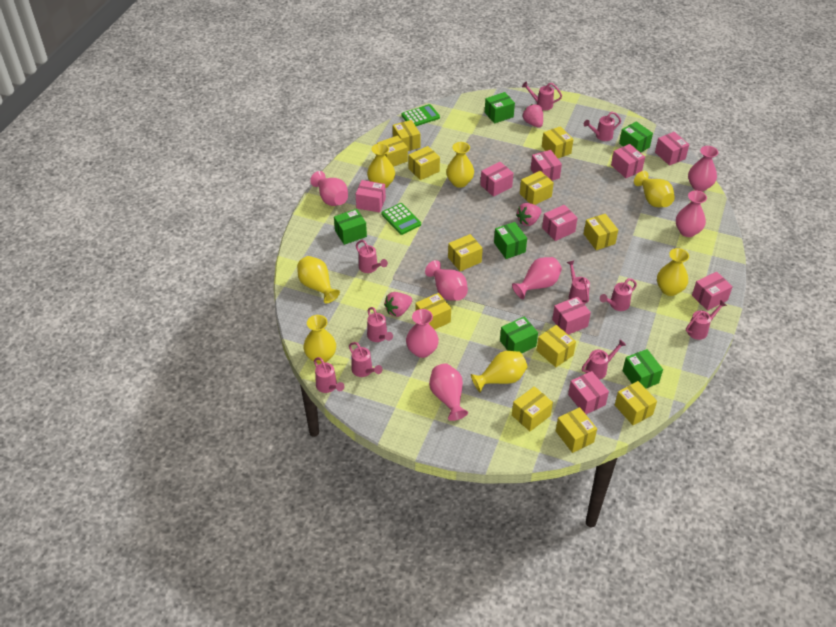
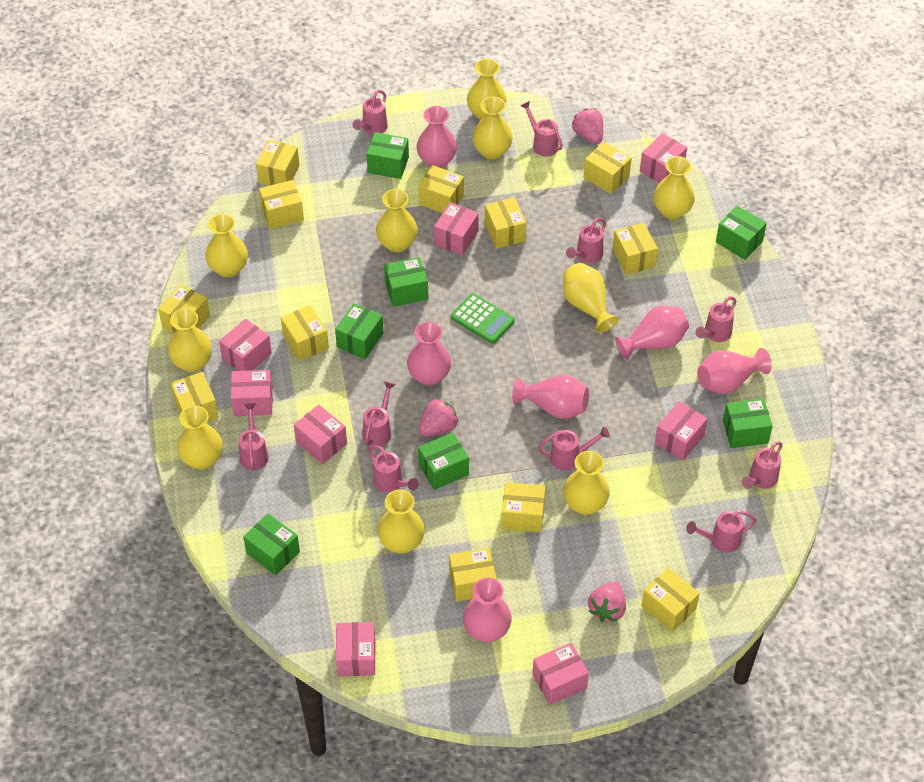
green box: 6 -> 7
green calculator: 2 -> 1
pink box: 9 -> 8
pink vase: 7 -> 6
yellow vase: 7 -> 10

